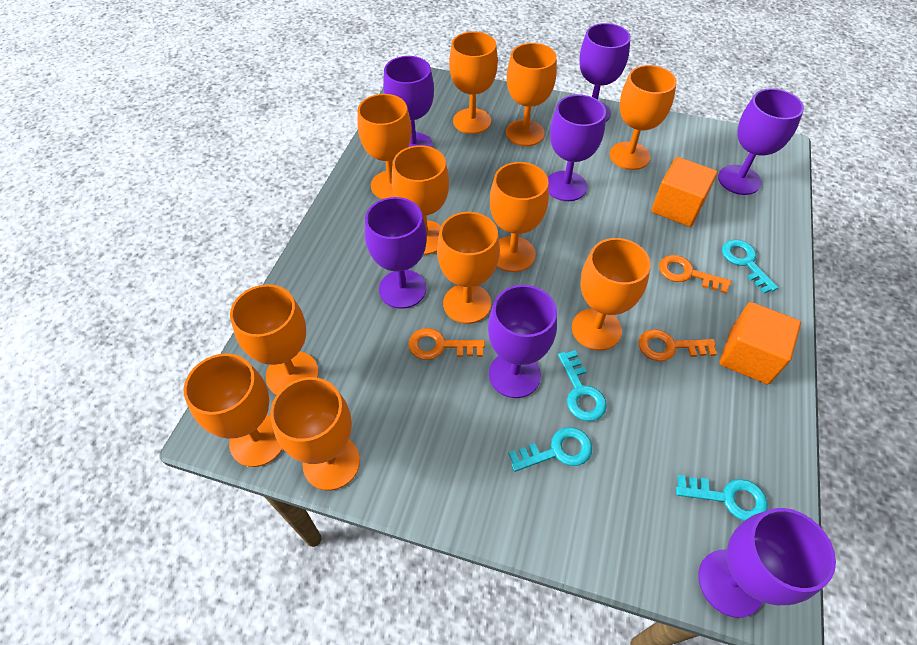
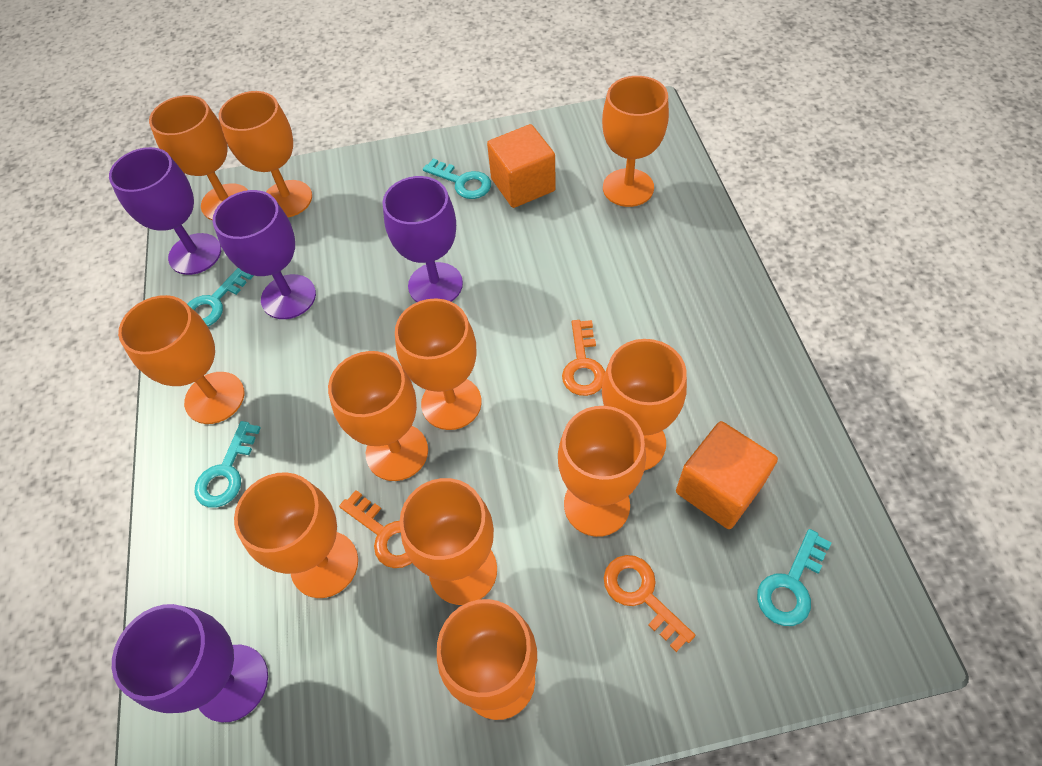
purple goblet: 7 -> 4

